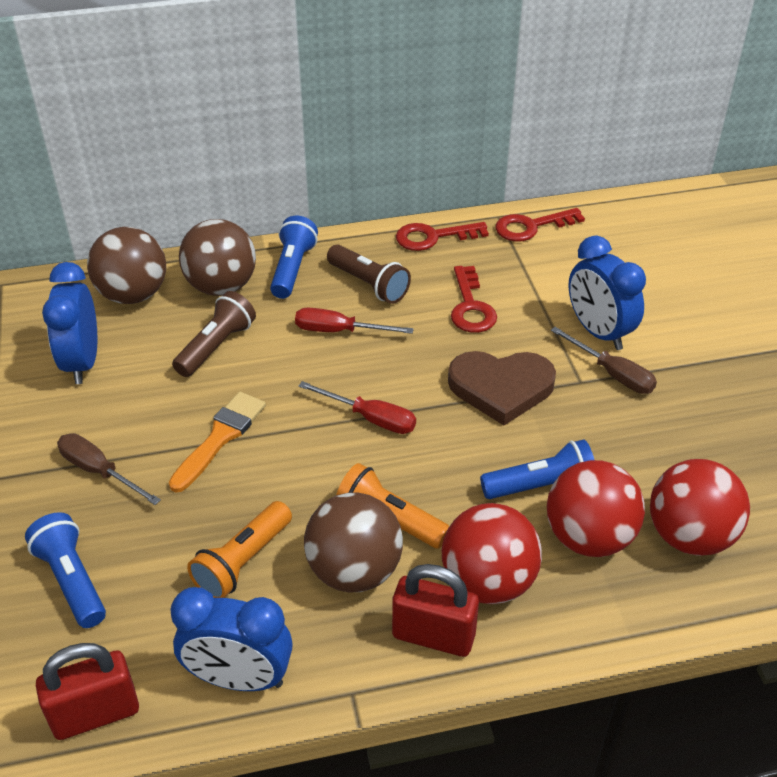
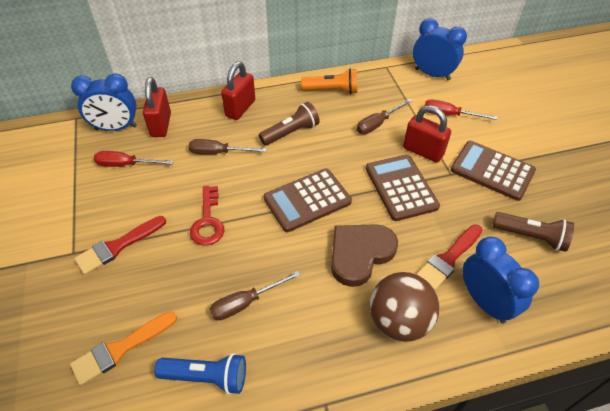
blue flashlight: 3 -> 1
brown ball: 3 -> 1
brown calculator: 0 -> 3
brown screwdriver: 2 -> 3
orange flashlight: 2 -> 1
red ball: 3 -> 0
red brush: 0 -> 2
red key: 3 -> 1
red padlock: 2 -> 3

